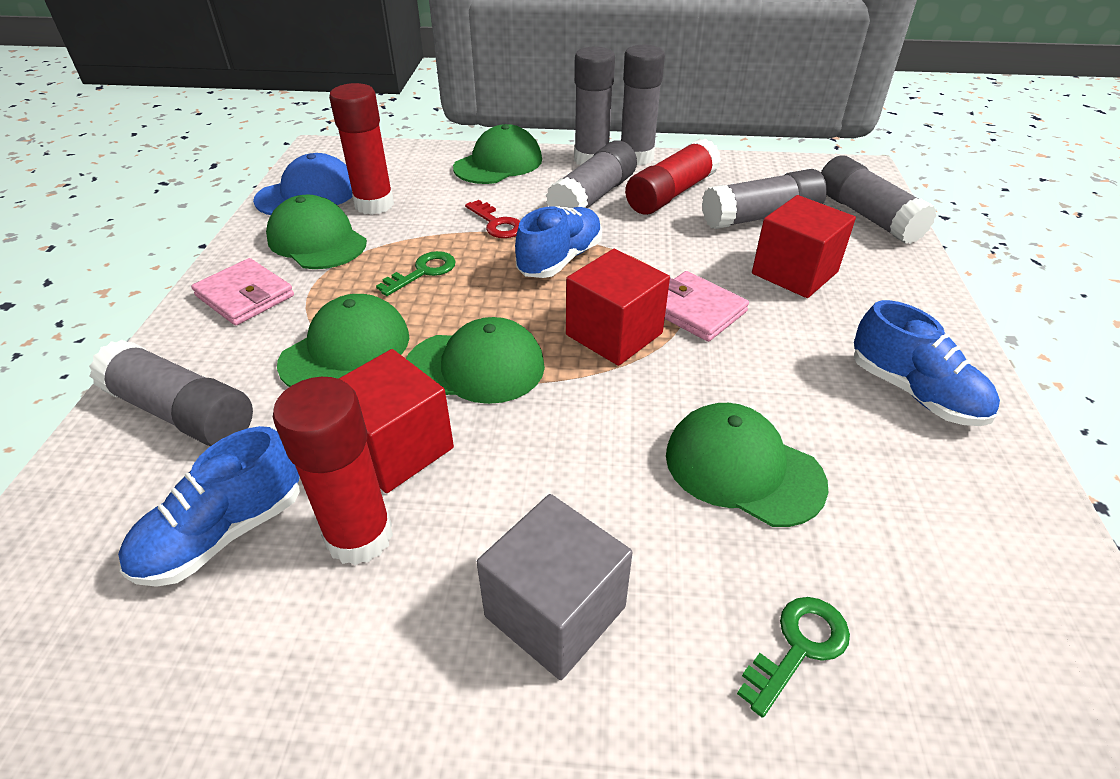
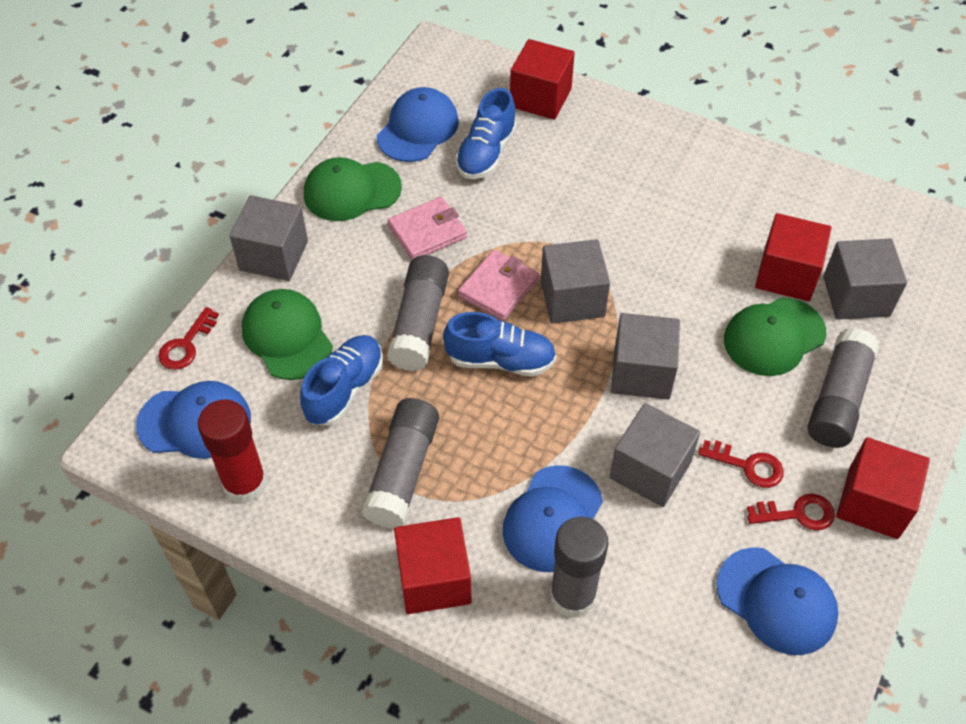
blue cap: 1 -> 4
green cap: 5 -> 3
green key: 2 -> 0
grey cube: 1 -> 5
grey glue stick: 6 -> 4
red cube: 3 -> 4
red glue stick: 3 -> 1
red key: 1 -> 3

